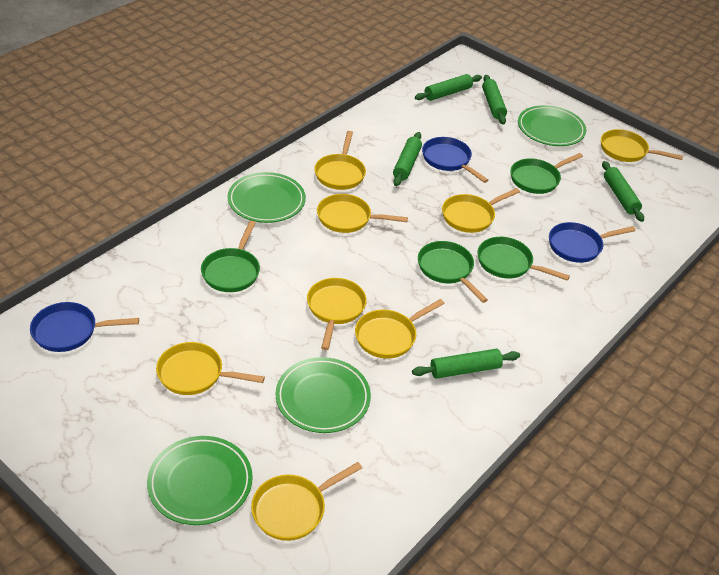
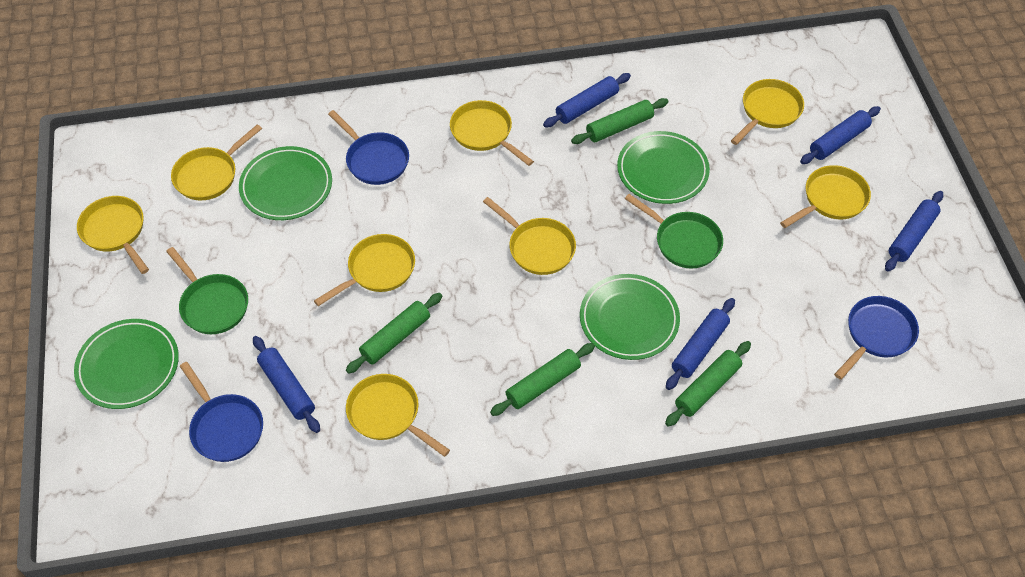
blue rolling pin: 0 -> 5
green pan: 4 -> 2
green rolling pin: 5 -> 4

